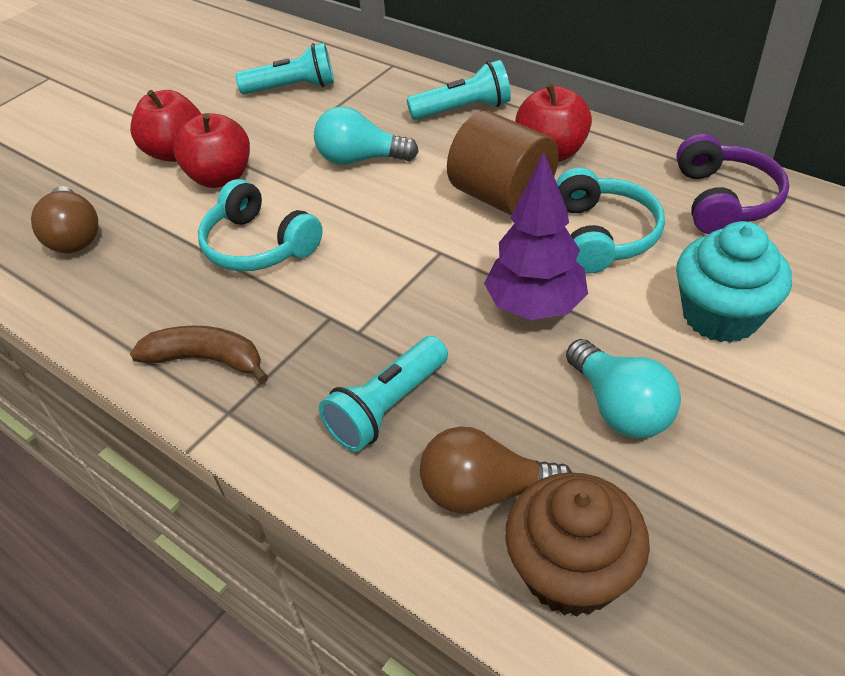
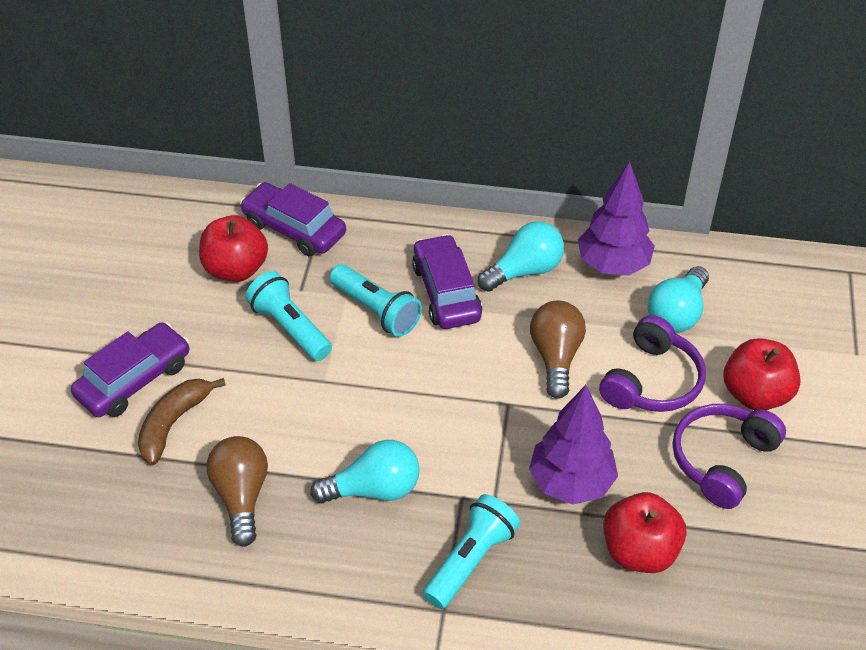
brown cupcake: 1 -> 0
brown cylinder: 1 -> 0
purple car: 0 -> 3
purple headphones: 1 -> 2
purple tree: 1 -> 2
turquoise cupcake: 1 -> 0
turquoise headphones: 2 -> 0
turquoise light bulb: 2 -> 3

